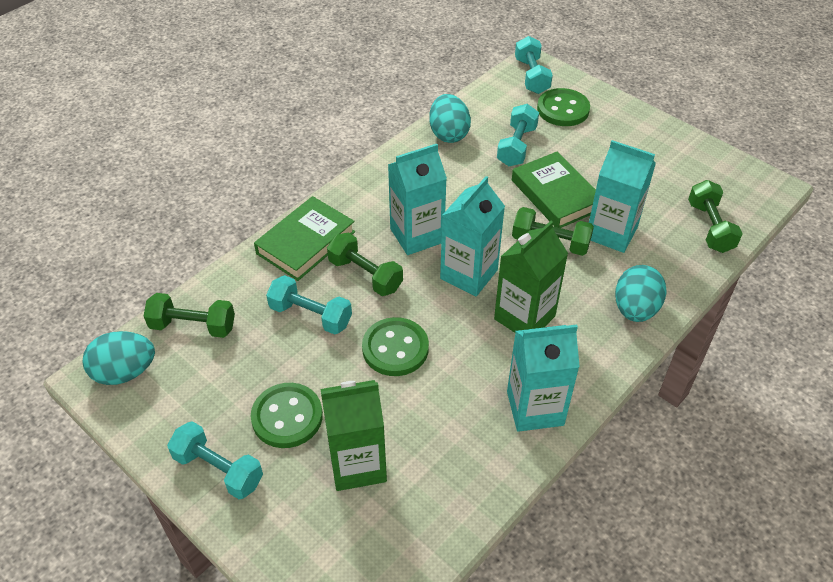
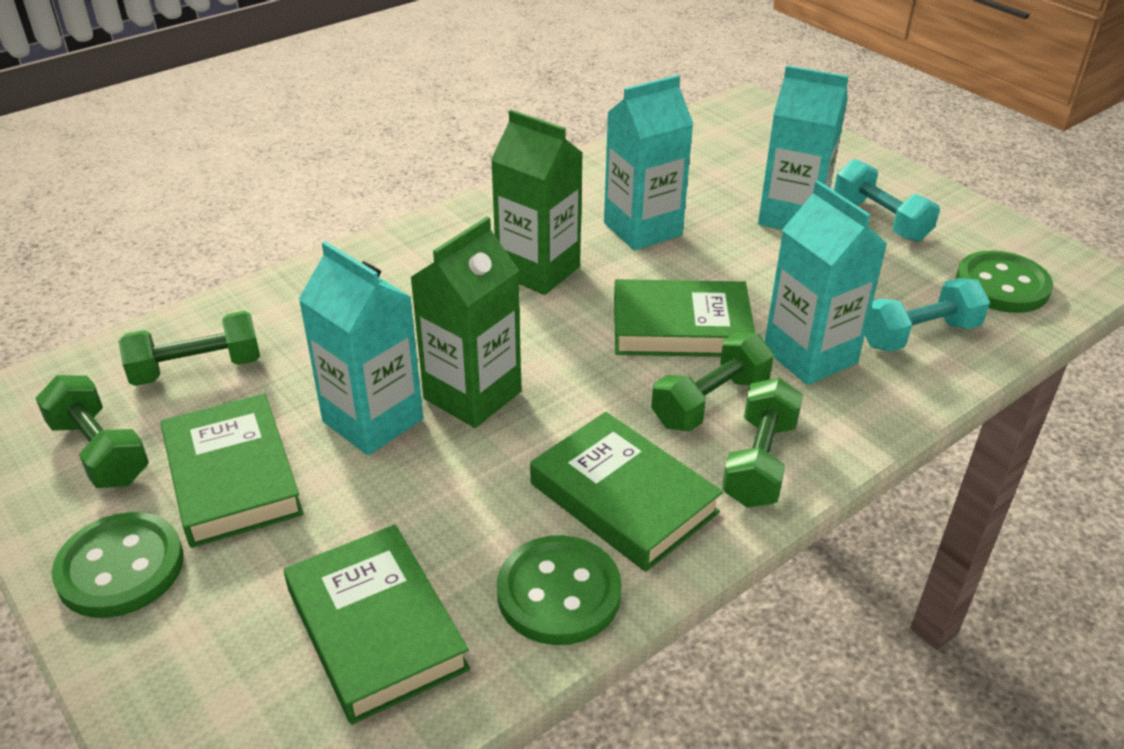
green book: 2 -> 4
turquoise dumbbell: 4 -> 2
turquoise egg: 3 -> 0

